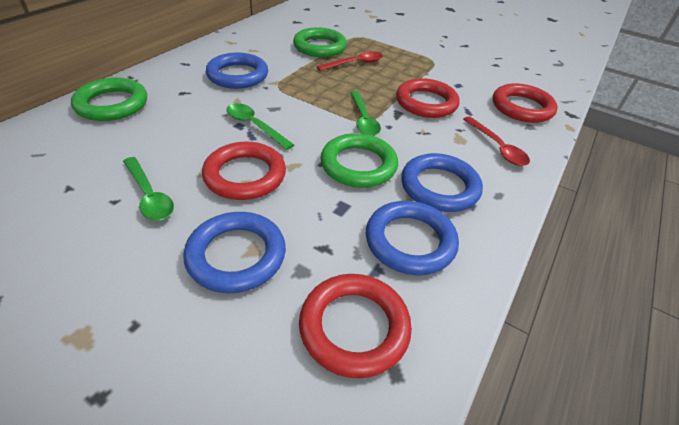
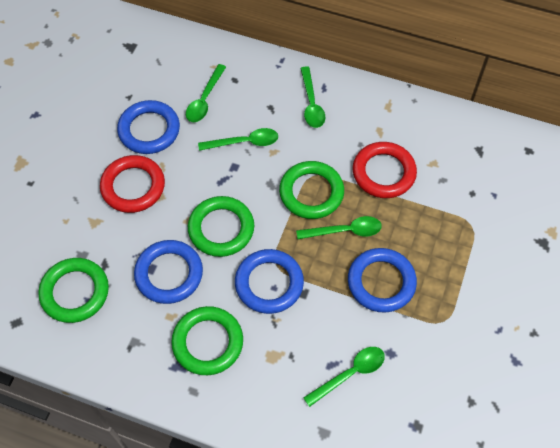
green ring: 3 -> 4
green spoon: 3 -> 5
red ring: 4 -> 2
red spoon: 2 -> 0

